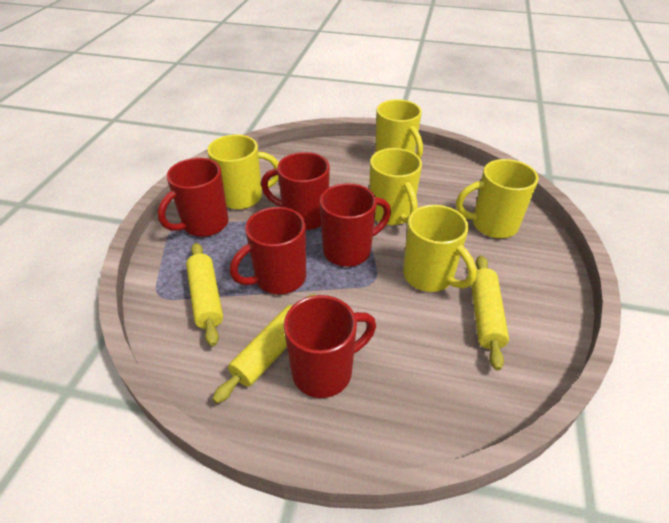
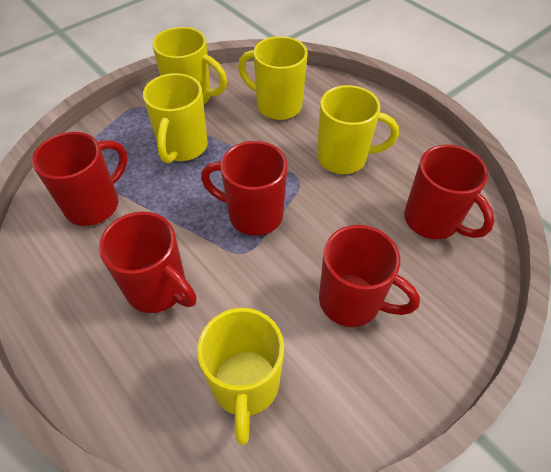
yellow rolling pin: 3 -> 0

